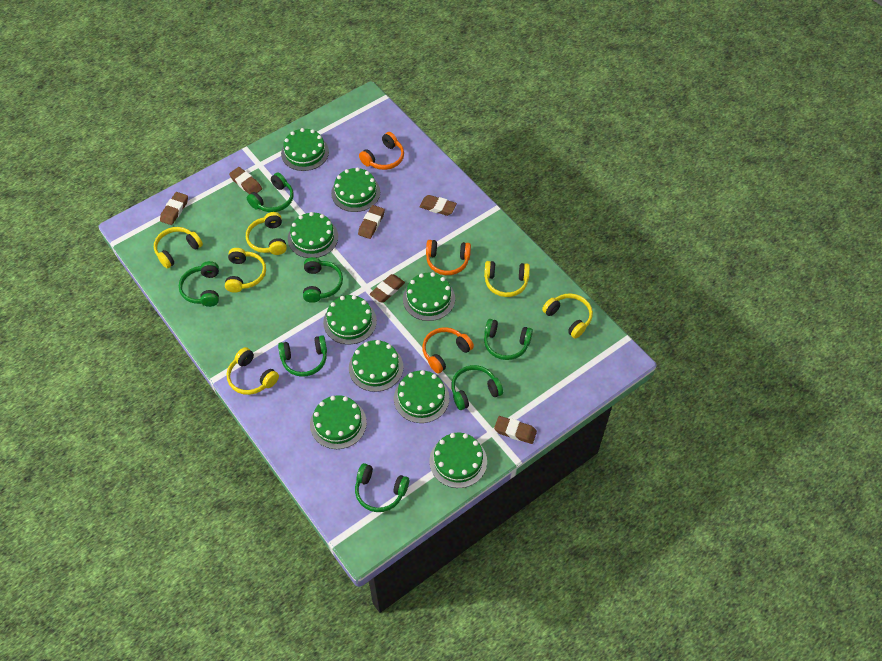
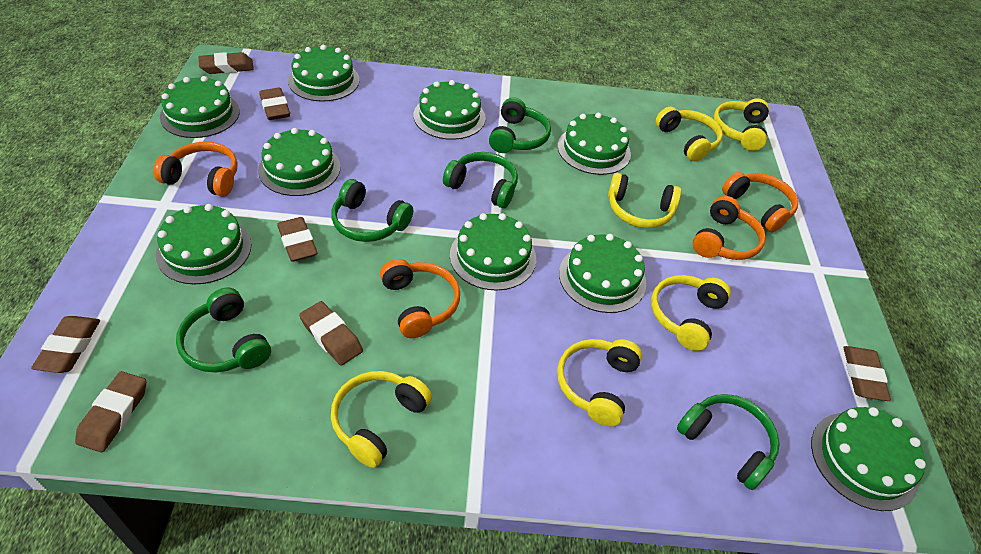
brown eraser: 6 -> 7
green headphones: 7 -> 5
orange headphones: 3 -> 4

